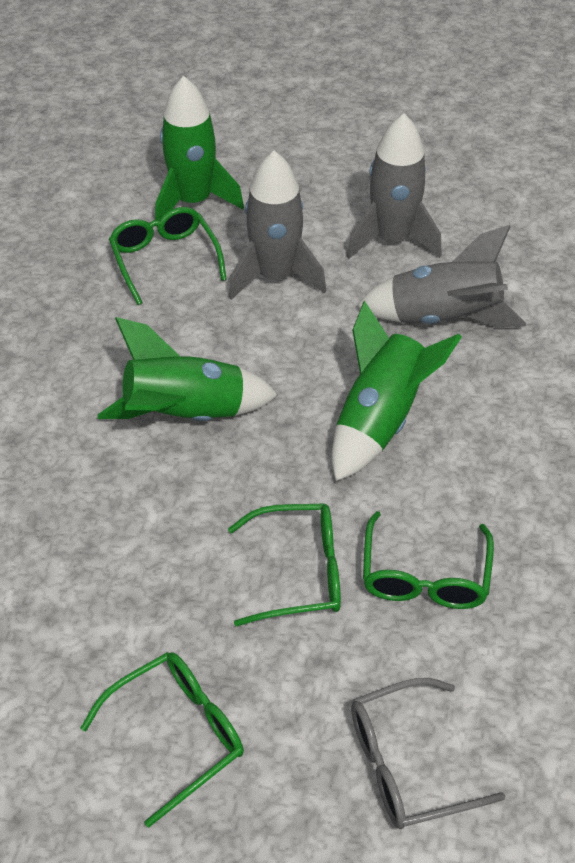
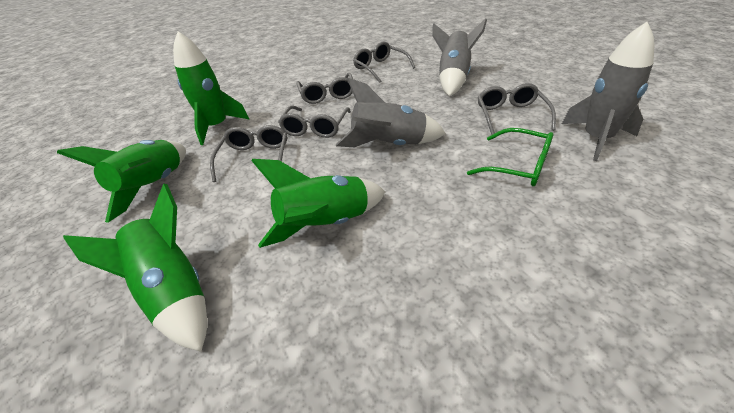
green glasses: 4 -> 1
green rocket: 3 -> 4
grey glasses: 1 -> 5

